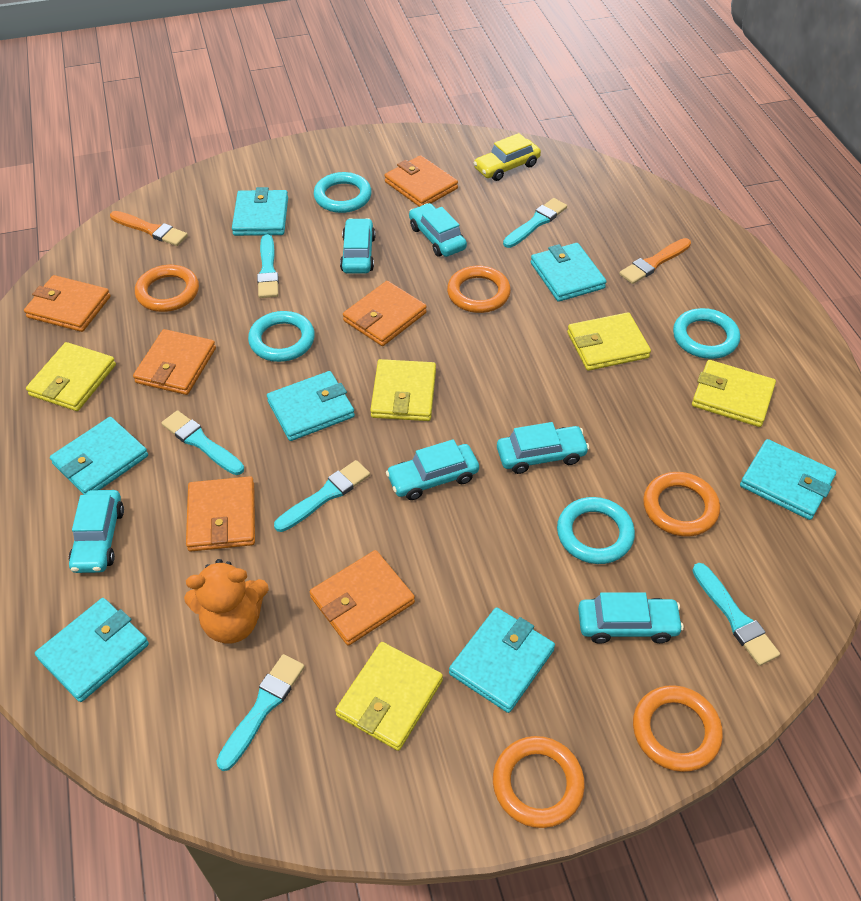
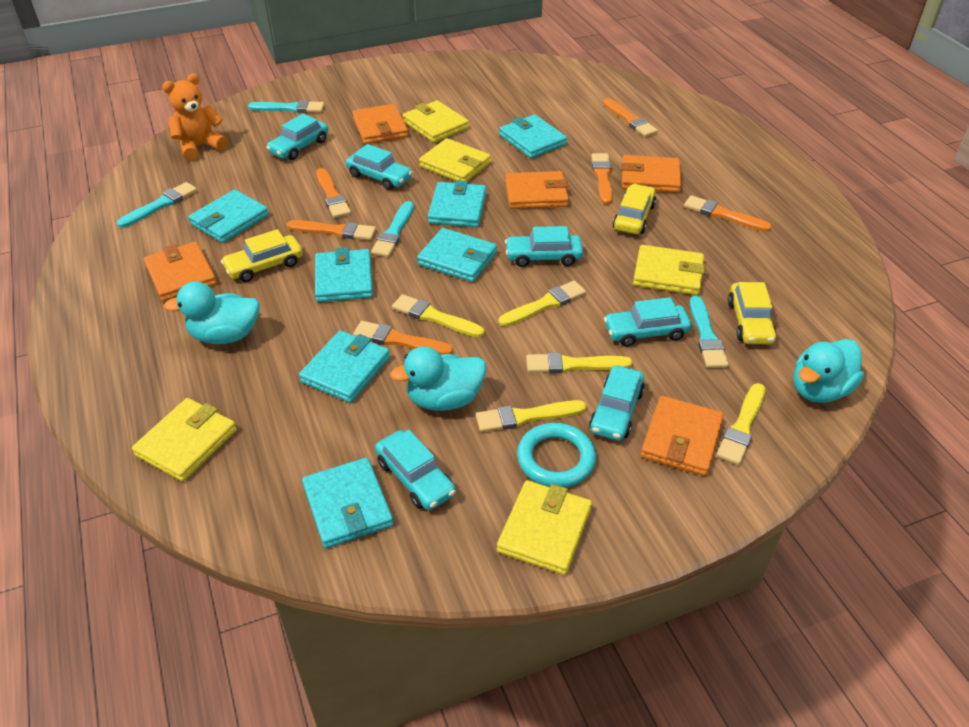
orange brush: 2 -> 6
orange ring: 5 -> 0
orange wallet: 6 -> 5
turquoise brush: 6 -> 4
turquoise duck: 0 -> 3
turquoise ring: 4 -> 1
yellow brush: 0 -> 5
yellow car: 1 -> 3

